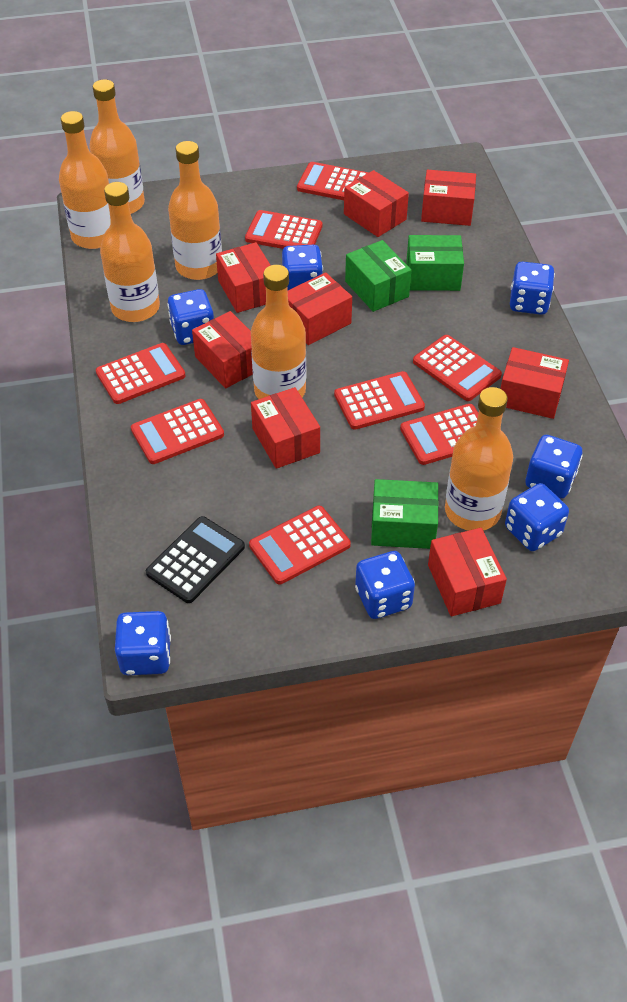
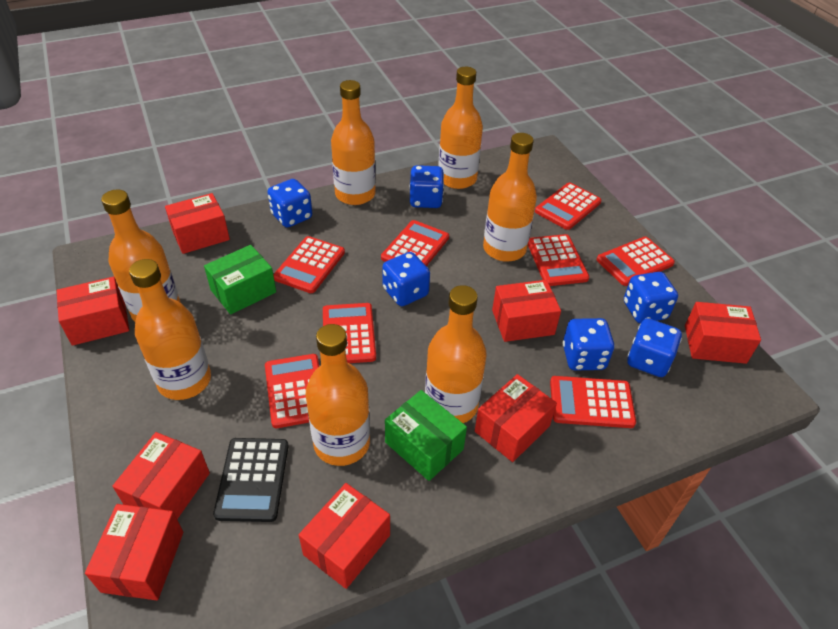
blue dice: 7 -> 6
green box: 3 -> 2
orange bottle: 6 -> 7

